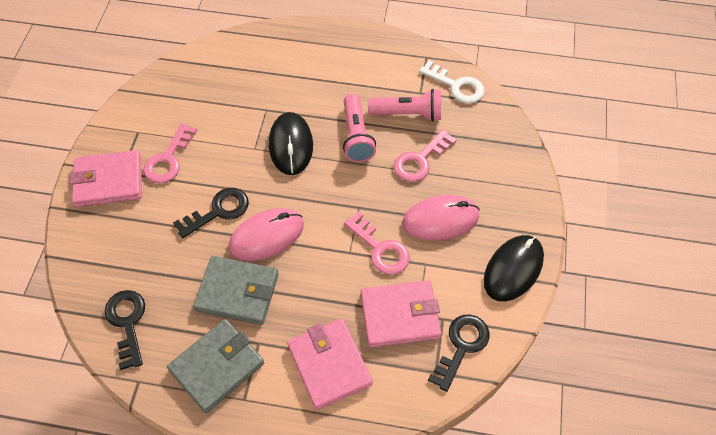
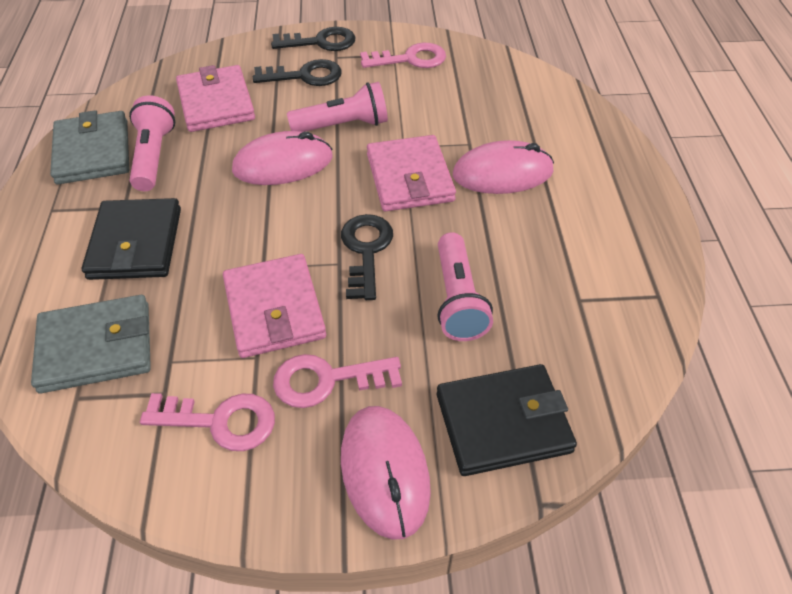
black mouse: 2 -> 0
black wallet: 0 -> 2
pink flashlight: 2 -> 3
pink mouse: 2 -> 3
white key: 1 -> 0

